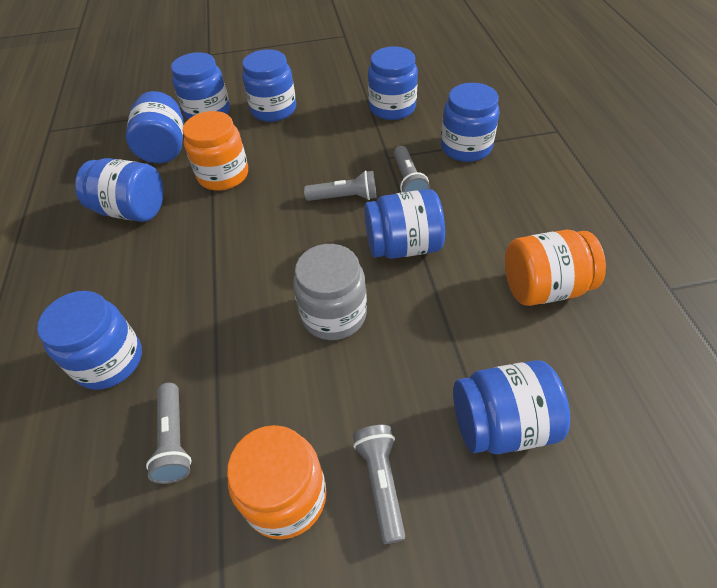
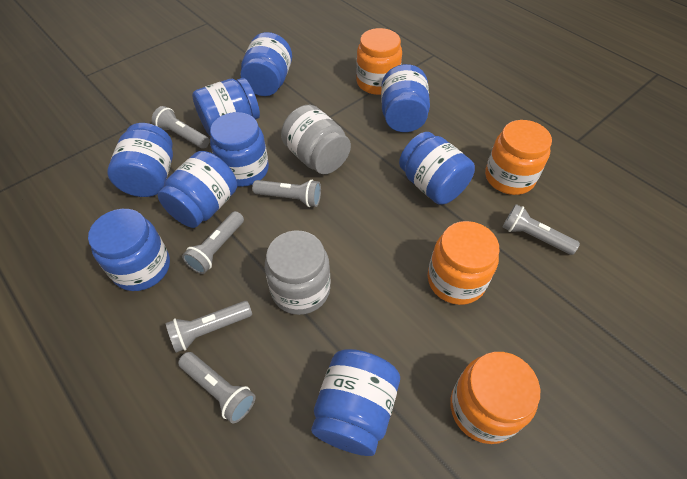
grey flashlight: 4 -> 6
grey jar: 1 -> 2
orange jar: 3 -> 4

